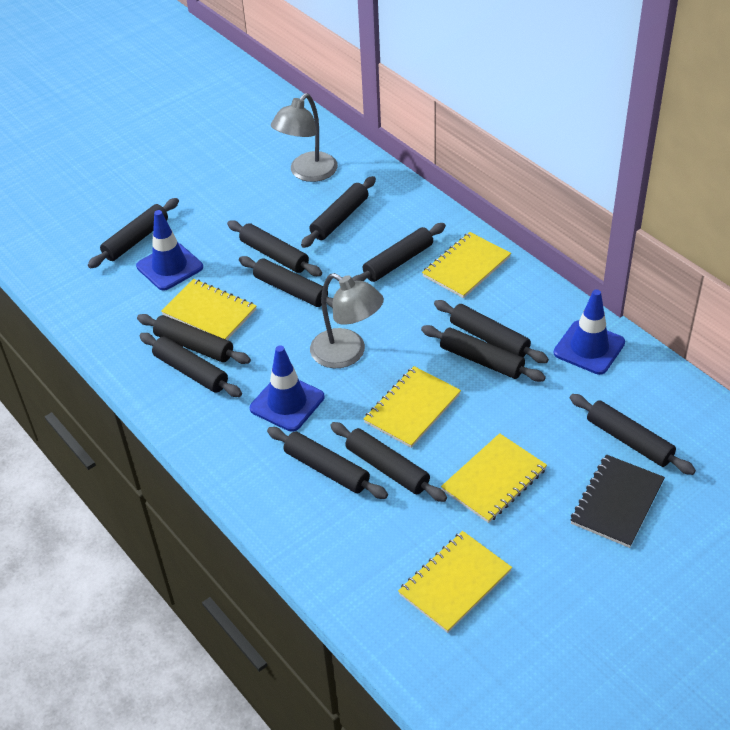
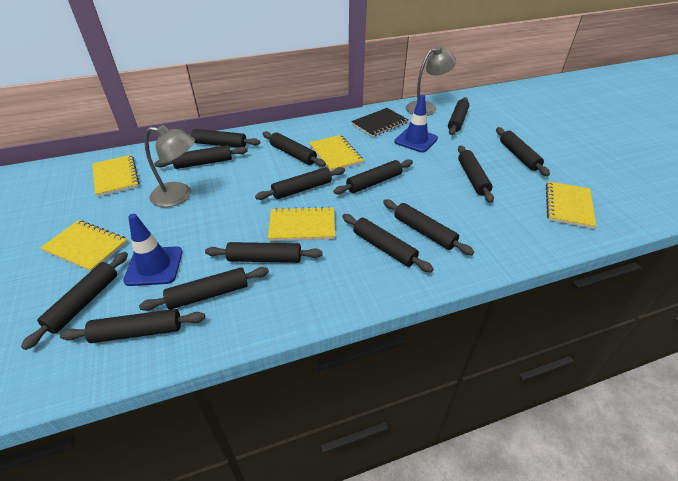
black rolling pin: 12 -> 14
blue traffic cone: 3 -> 2

